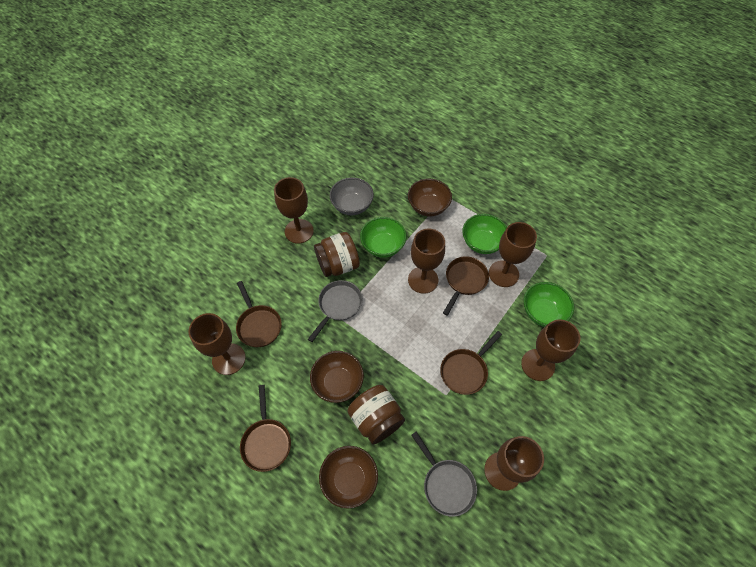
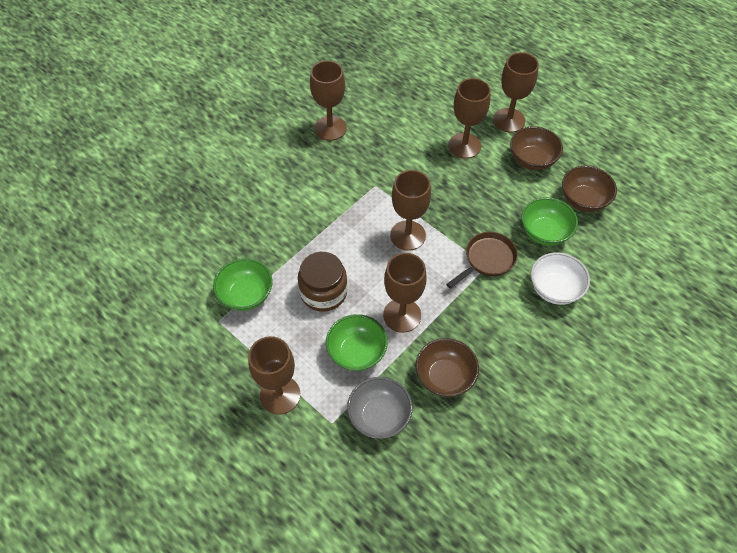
brown jar: 2 -> 1
brown pan: 4 -> 1
grey pan: 2 -> 0
white bowl: 0 -> 1

